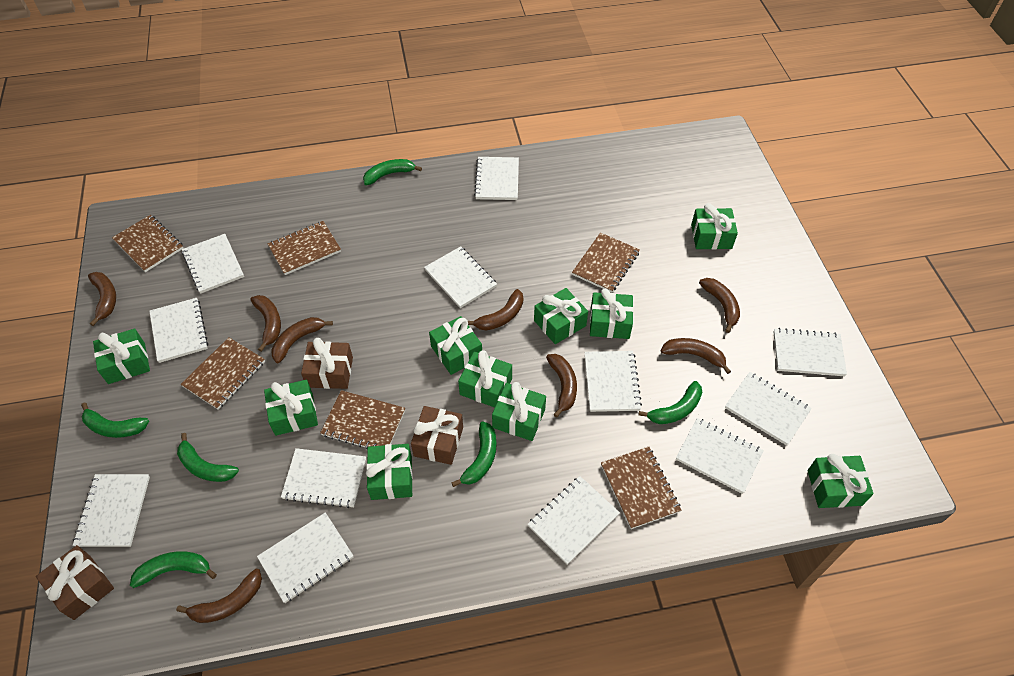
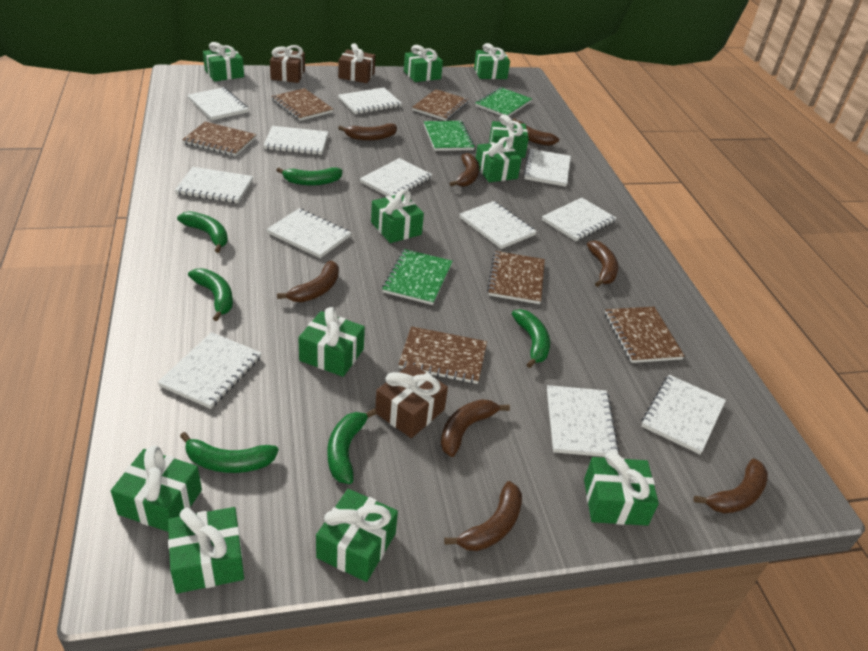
green gift: 10 -> 11
green notebook: 0 -> 3

